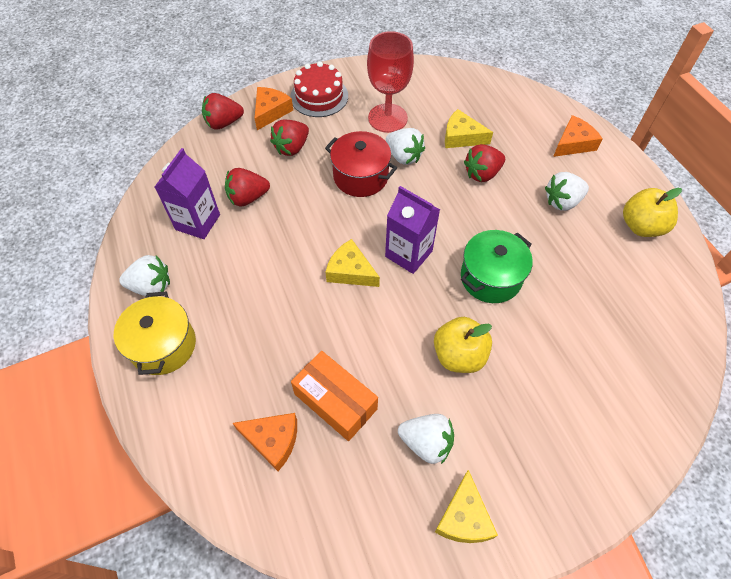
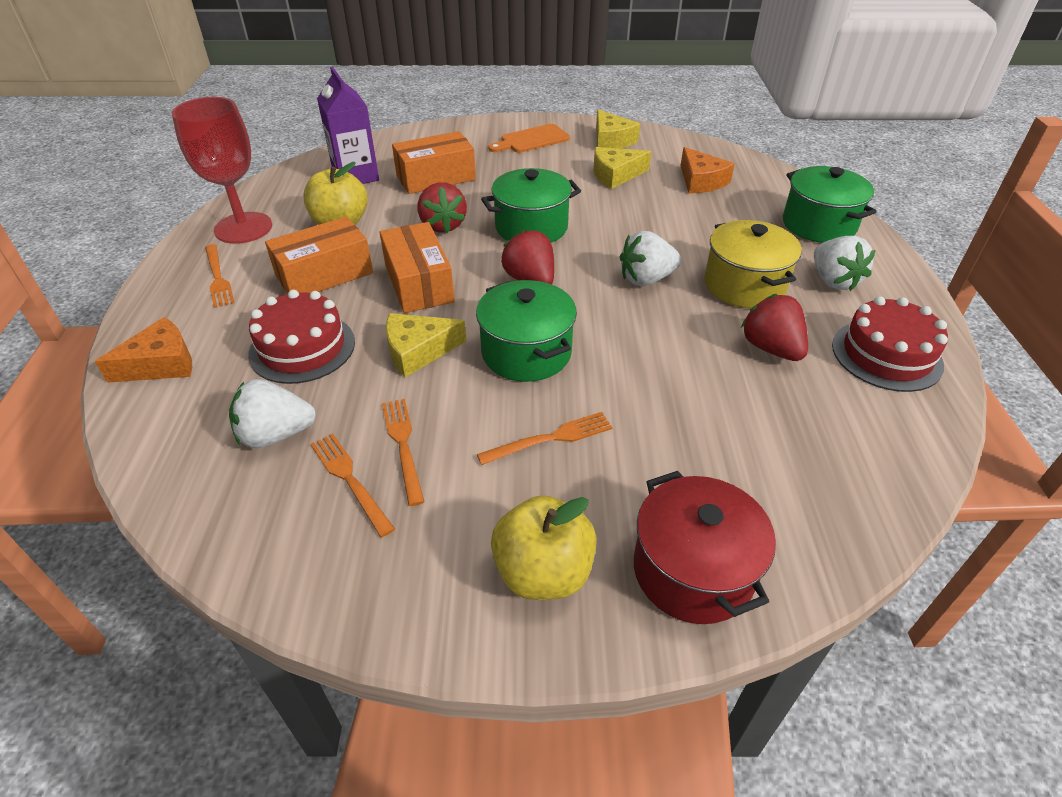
green pot: 1 -> 3
orange box: 1 -> 3
orange cheese: 3 -> 2
orange cutting board: 0 -> 1
orange fork: 0 -> 4
purple carton: 2 -> 1
red cake: 1 -> 2
red strawberry: 4 -> 3
white strawberry: 4 -> 3

